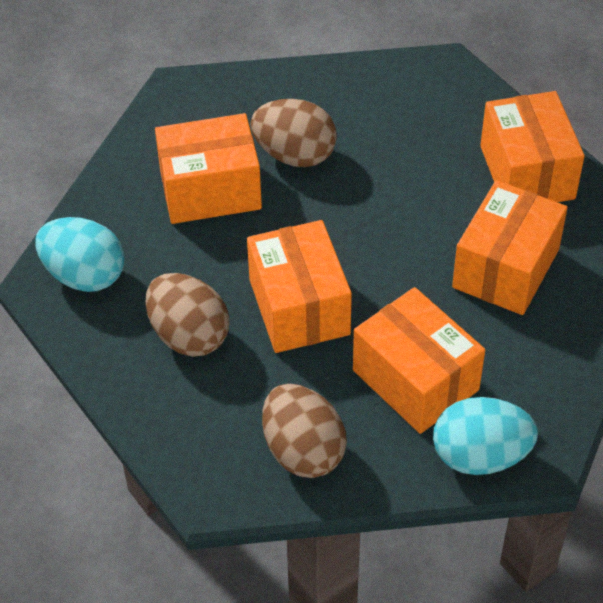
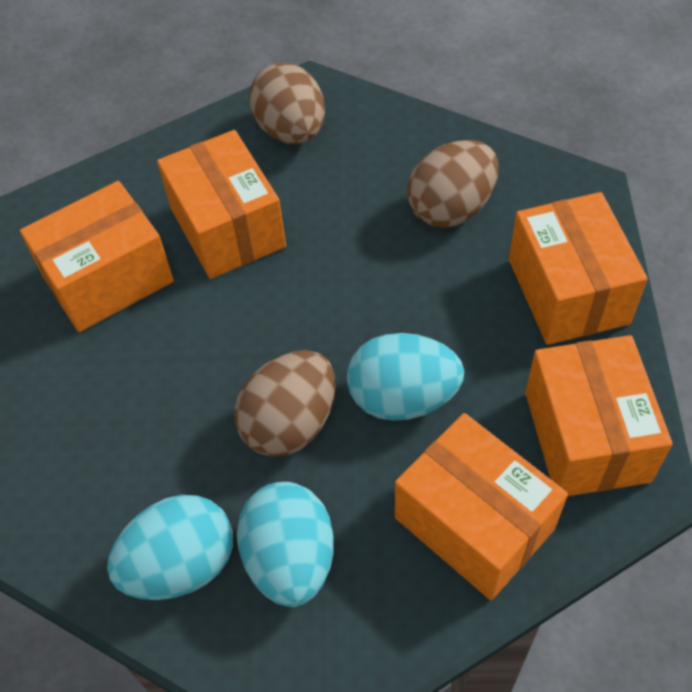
turquoise egg: 2 -> 3

